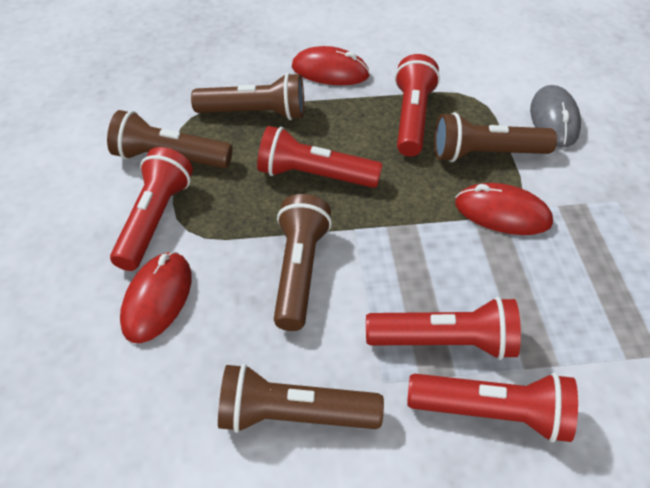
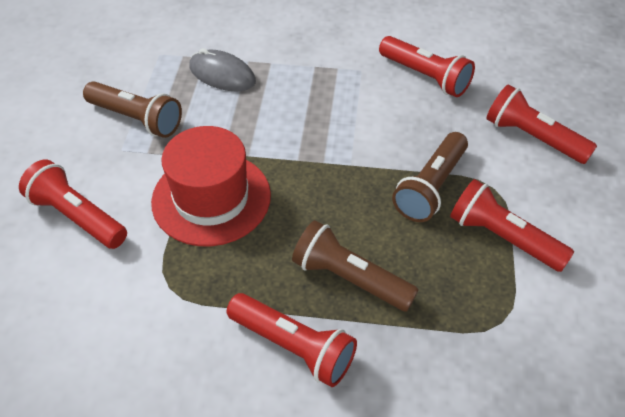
brown flashlight: 5 -> 3
red hat: 0 -> 1
red mouse: 3 -> 0

